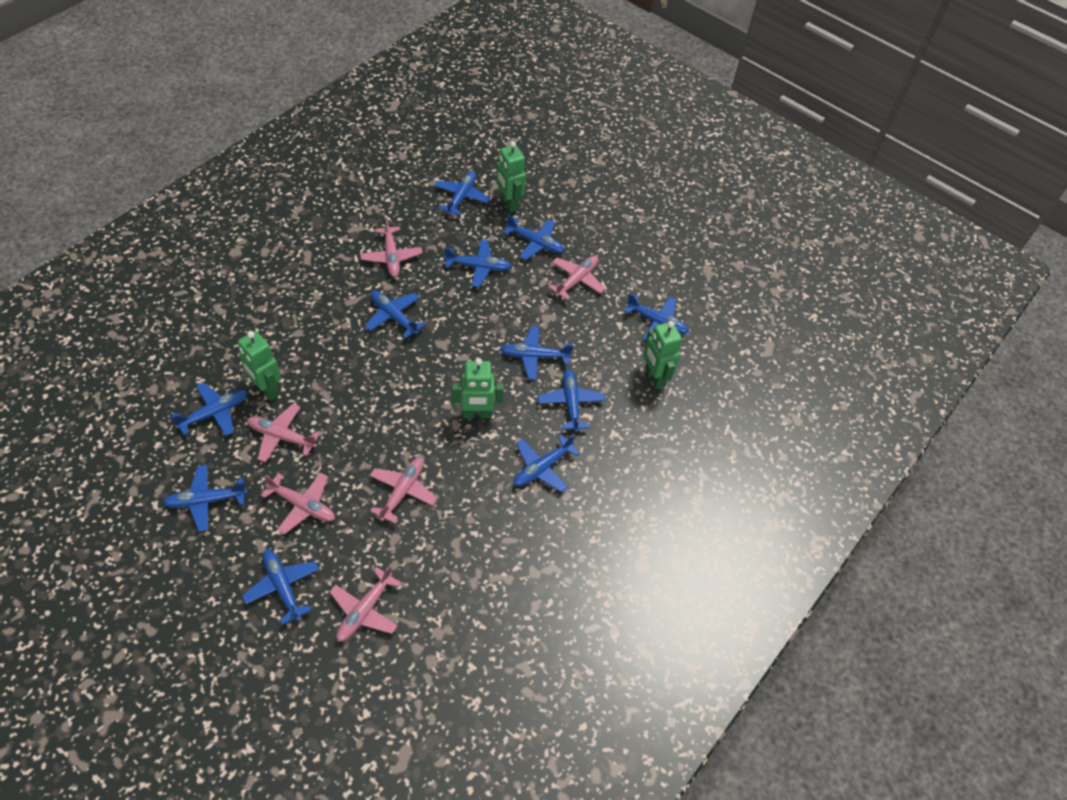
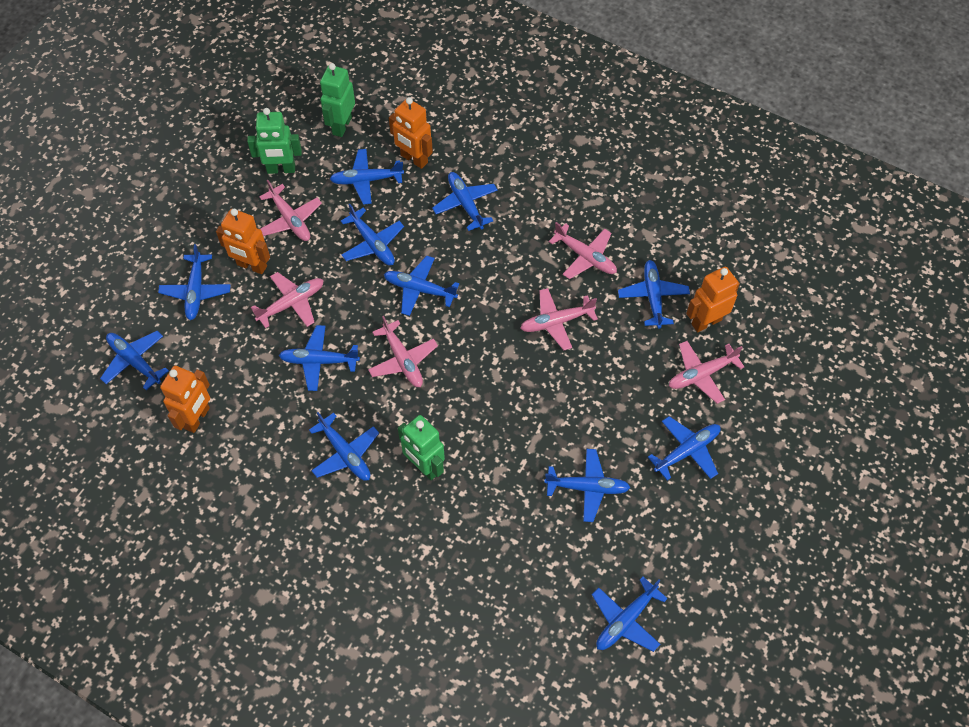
blue plane: 11 -> 12
green robot: 4 -> 3
orange robot: 0 -> 4

